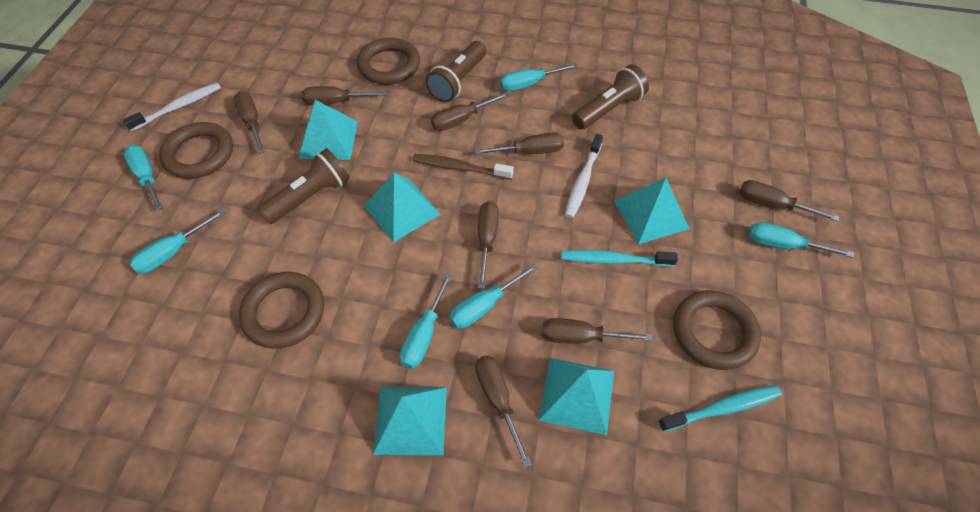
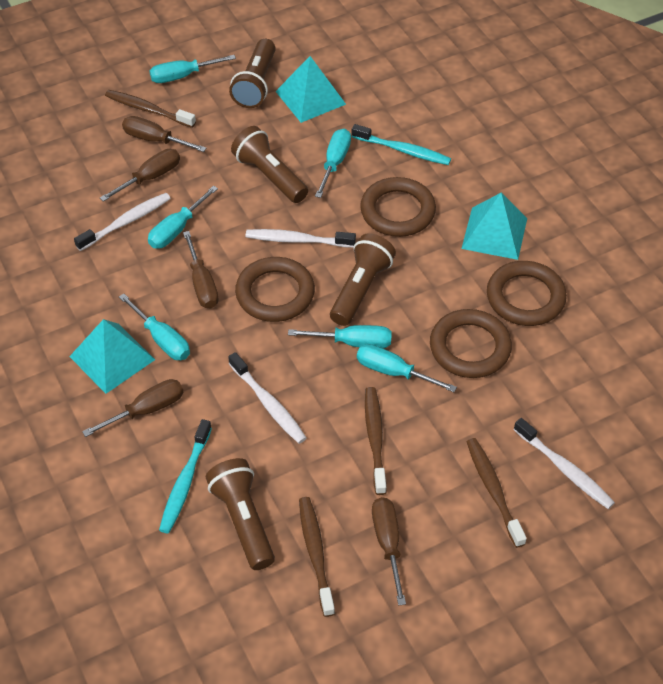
brown flashlight: 3 -> 4
brown screwdriver: 8 -> 5
brown toothbrush: 1 -> 4
turquoise pyramid: 5 -> 3
white toothbrush: 2 -> 4

